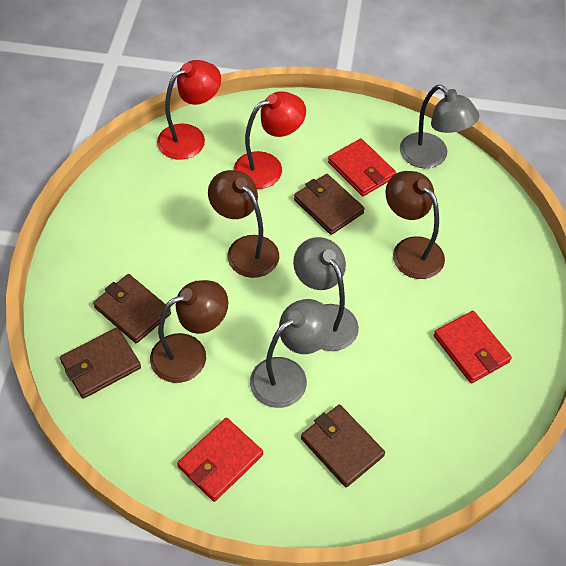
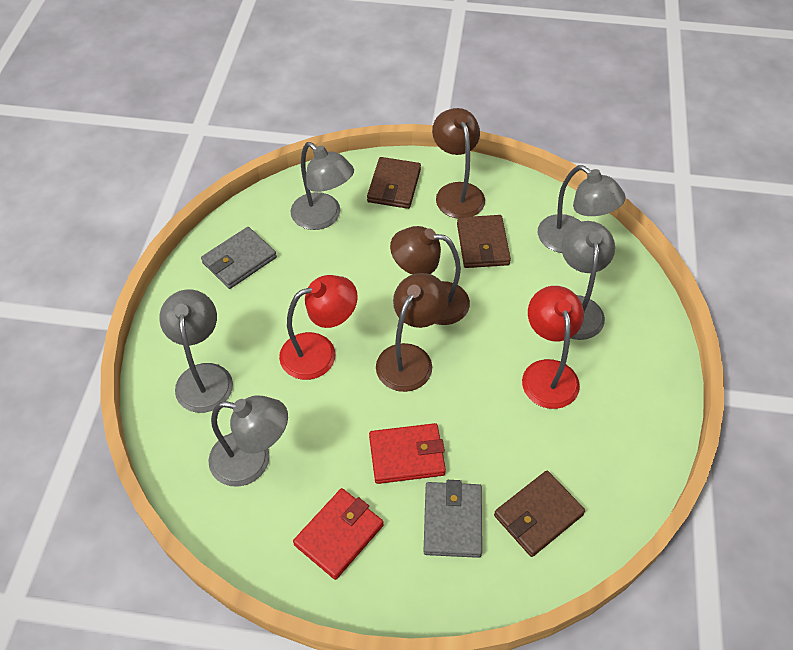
brown wallet: 4 -> 3
grey lamp: 3 -> 5
grey wallet: 0 -> 2
red wallet: 3 -> 2

